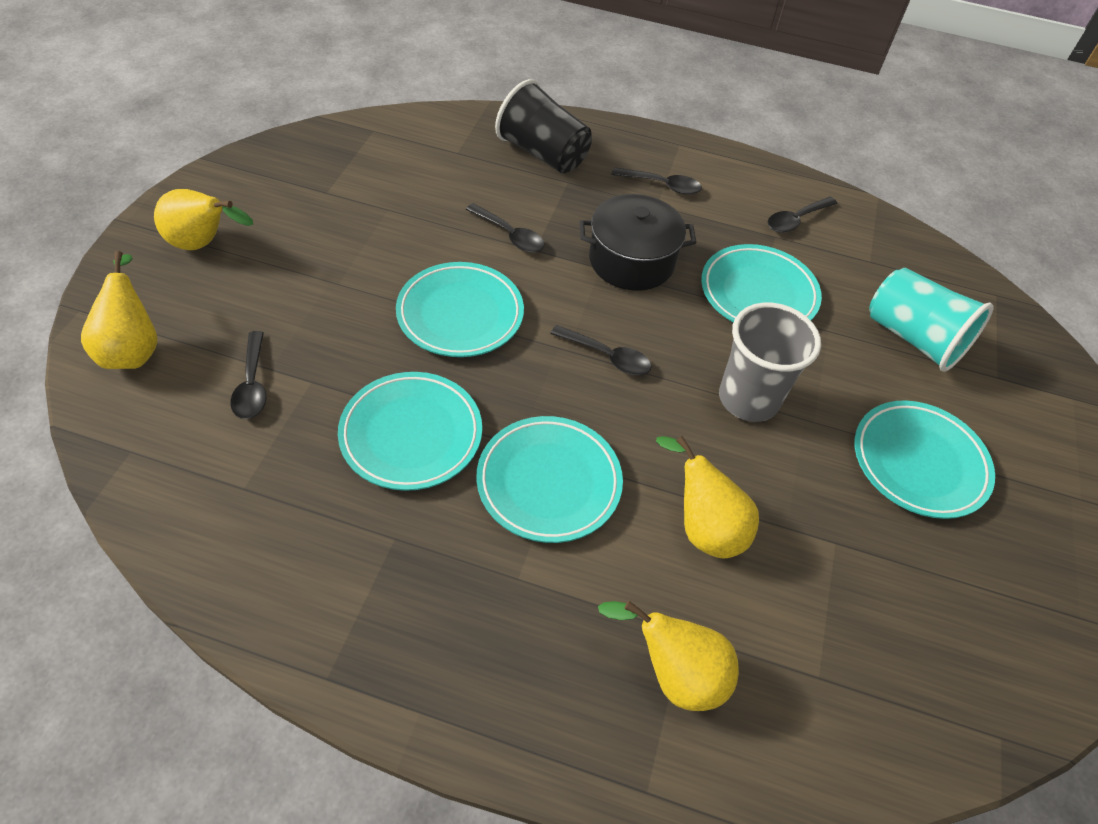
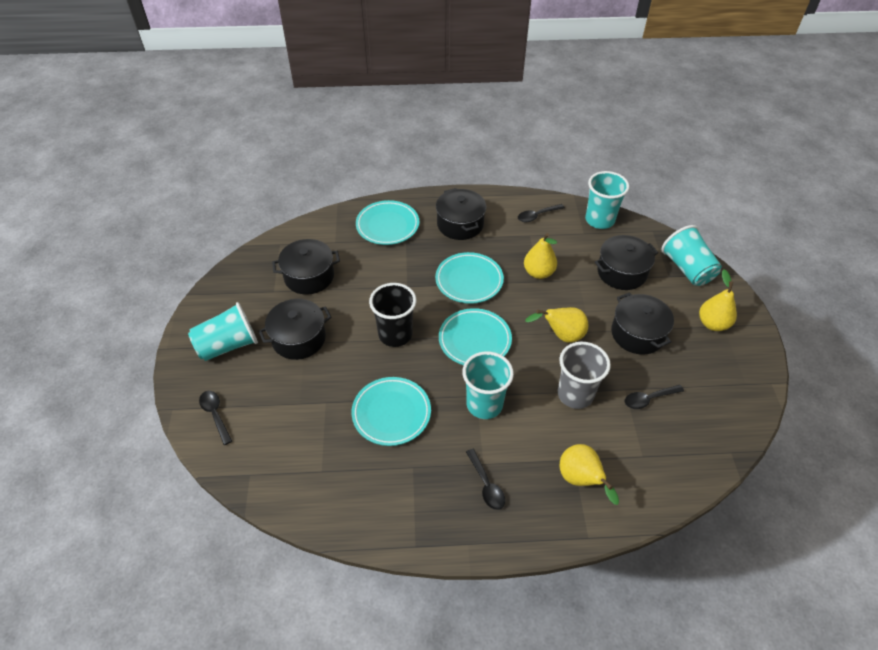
black pot: 1 -> 5
black spoon: 5 -> 4
turquoise cup: 1 -> 4
turquoise plate: 5 -> 4

